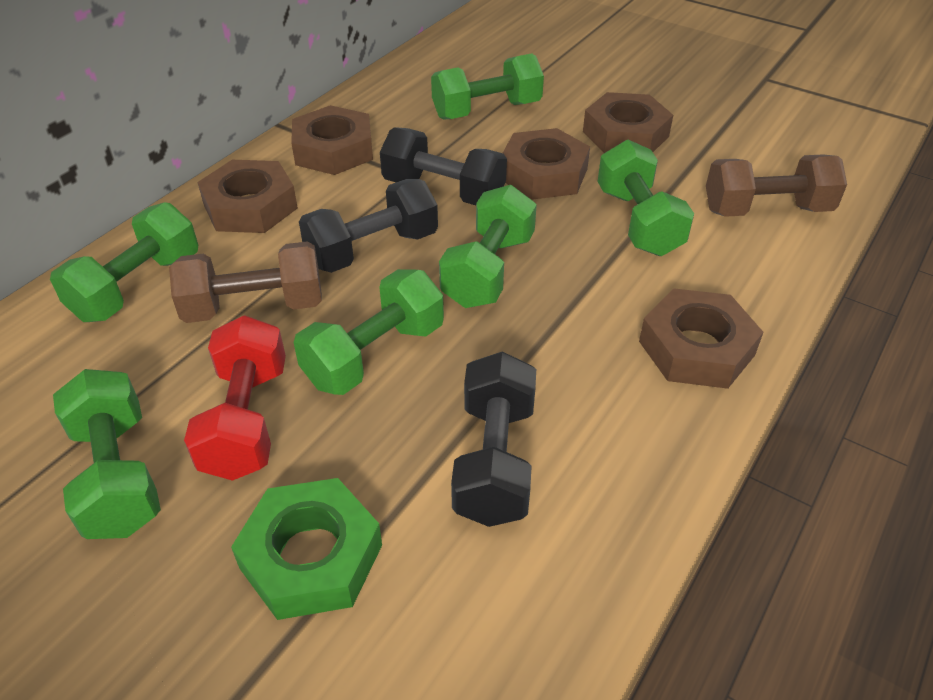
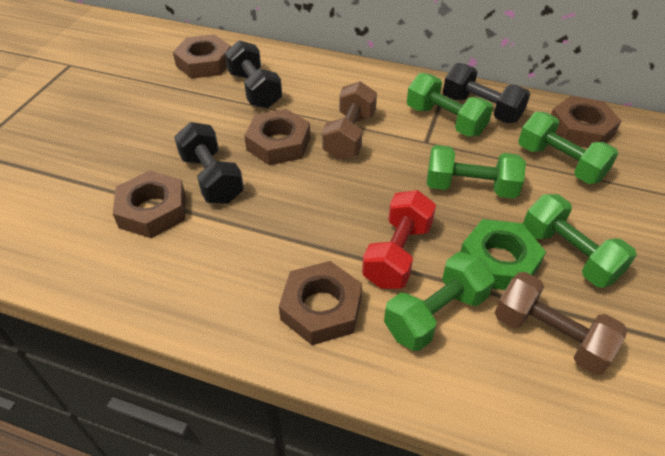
green dumbbell: 6 -> 5

